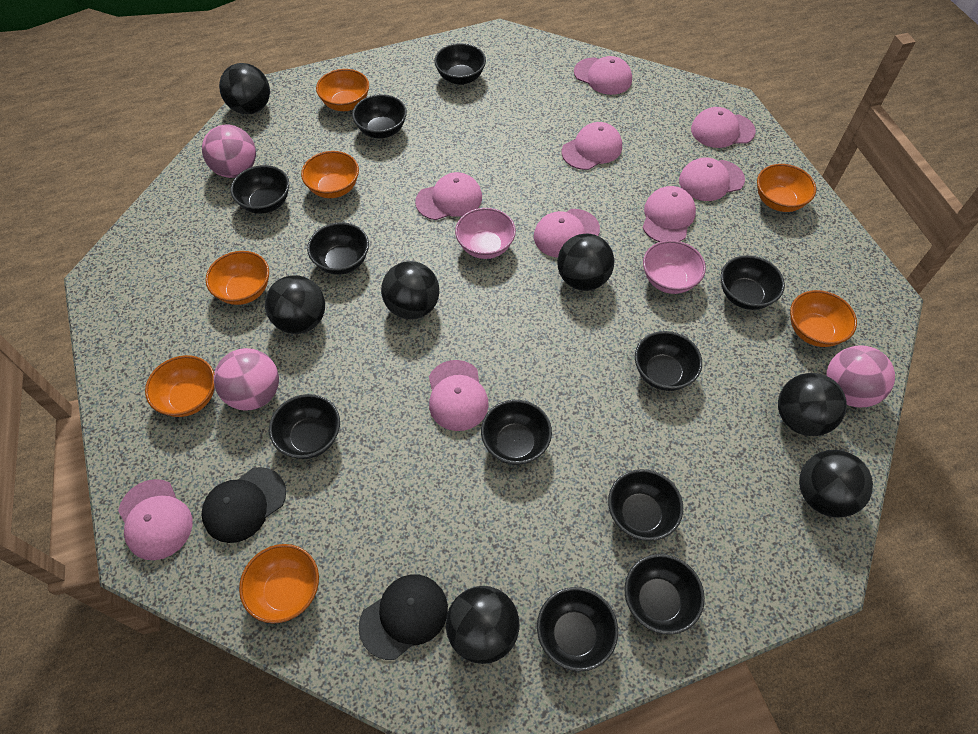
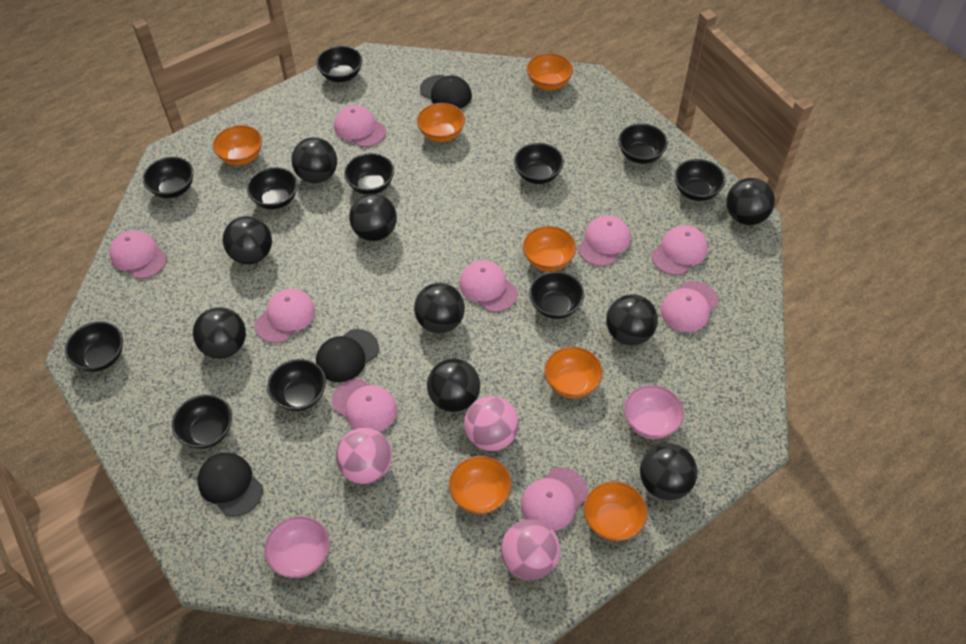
black ball: 7 -> 9
black cap: 2 -> 3

